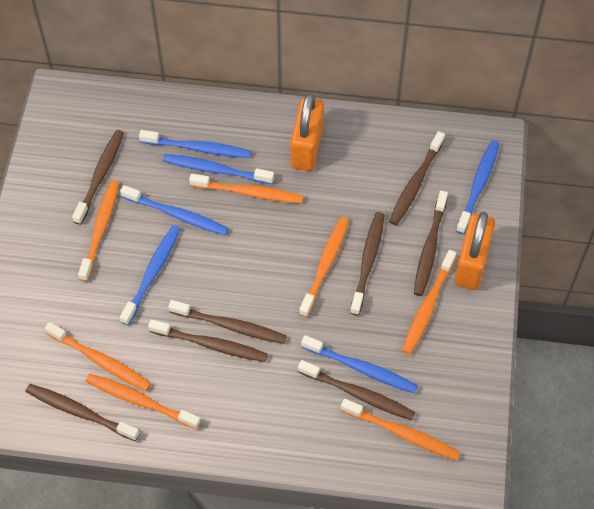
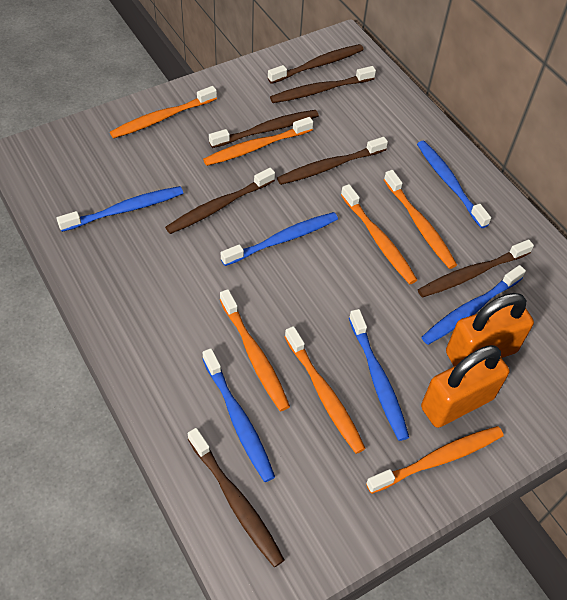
brown toothbrush: 8 -> 7

